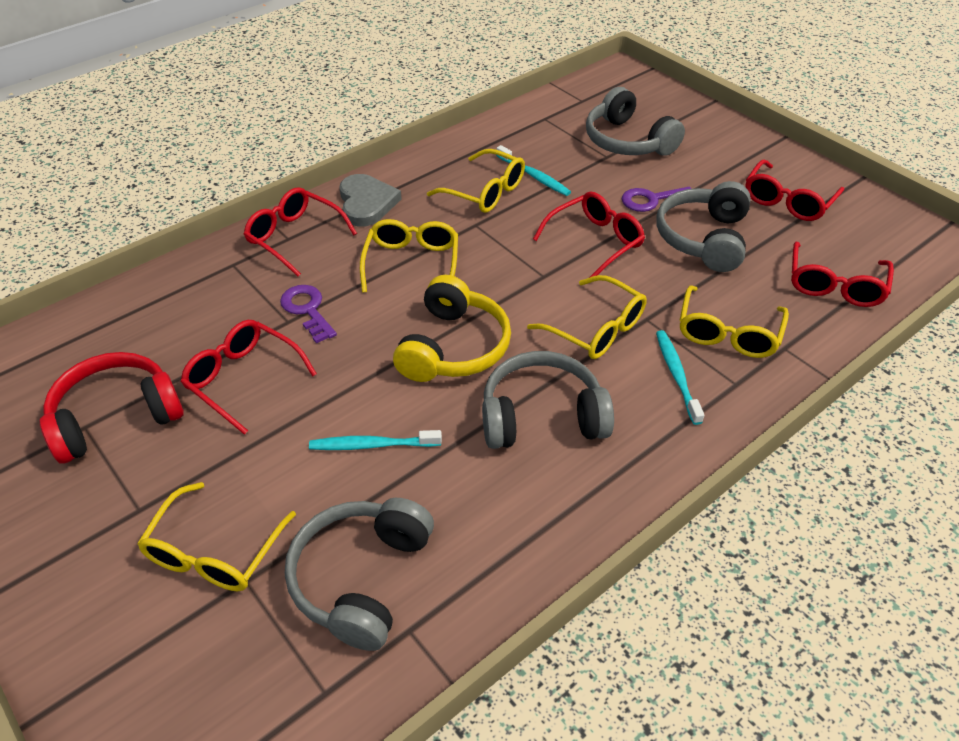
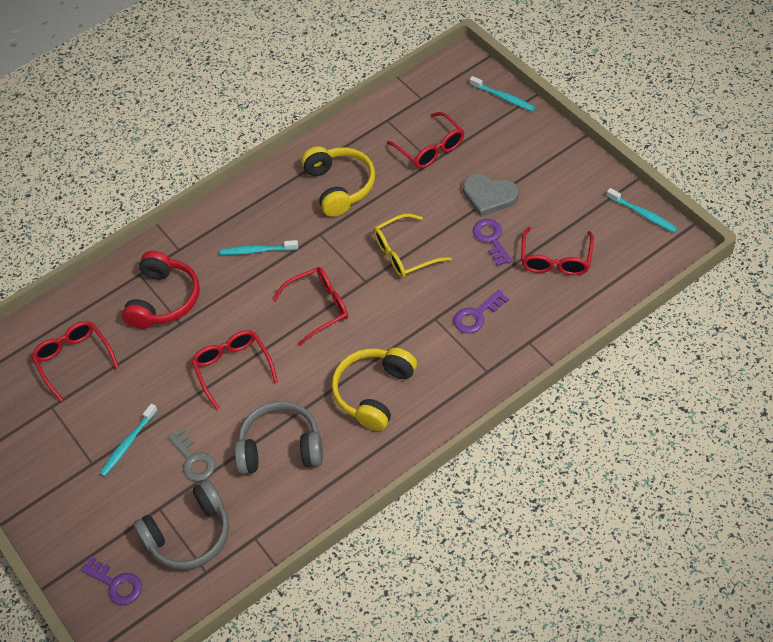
grey headphones: 4 -> 2
grey key: 0 -> 1
purple key: 2 -> 3
turquoise toothbrush: 3 -> 4
yellow glasses: 5 -> 1
yellow headphones: 1 -> 2

